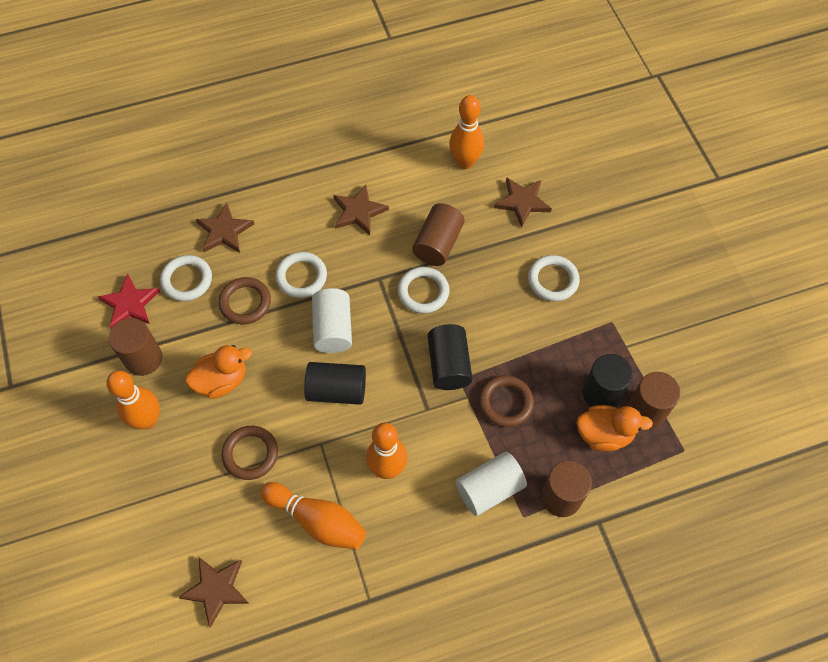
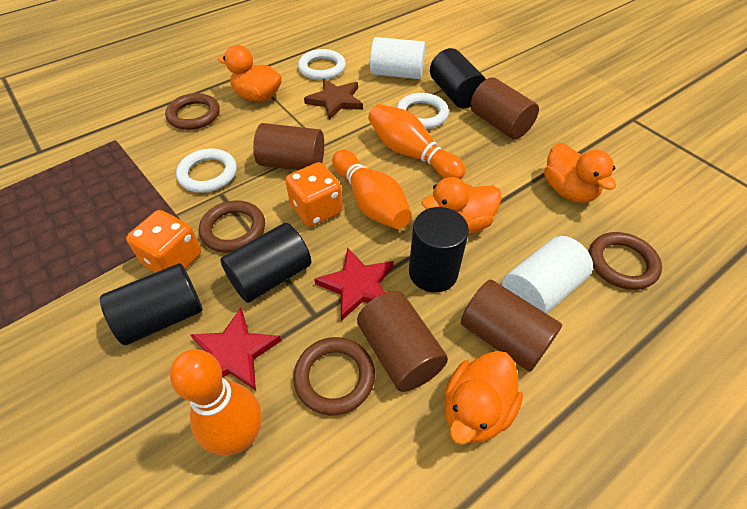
black cylinder: 3 -> 4
brown ring: 3 -> 4
brown star: 4 -> 1
orange bowling pin: 4 -> 3
orange dice: 0 -> 2
orange duck: 2 -> 4
red star: 1 -> 2
white ring: 4 -> 3

